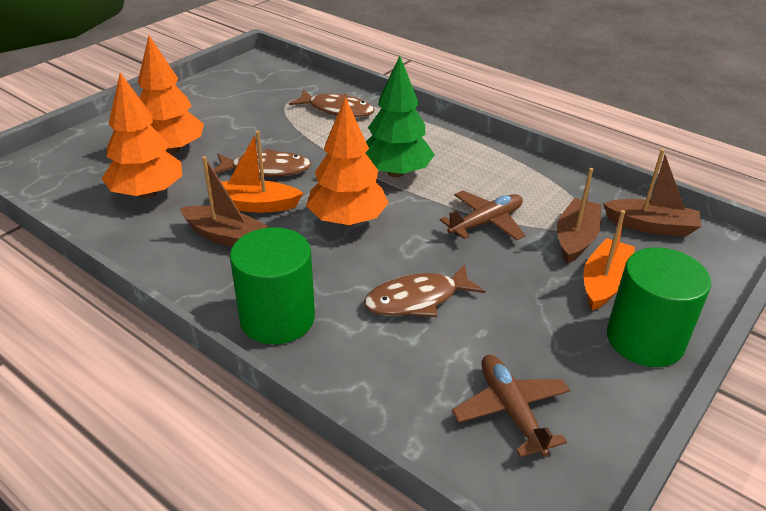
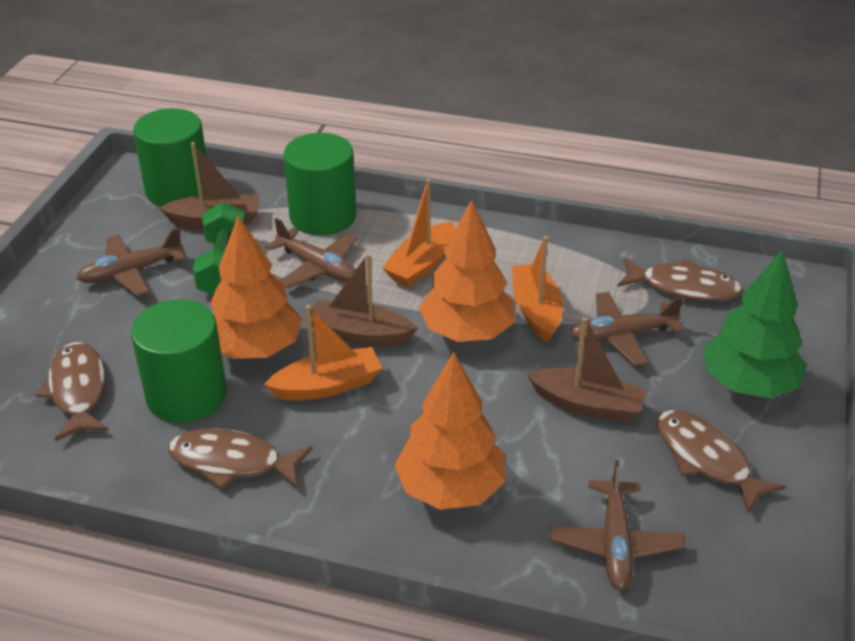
brown fish: 3 -> 4
brown plane: 2 -> 4
green cylinder: 2 -> 3
green dumbbell: 0 -> 1
orange boat: 2 -> 3

